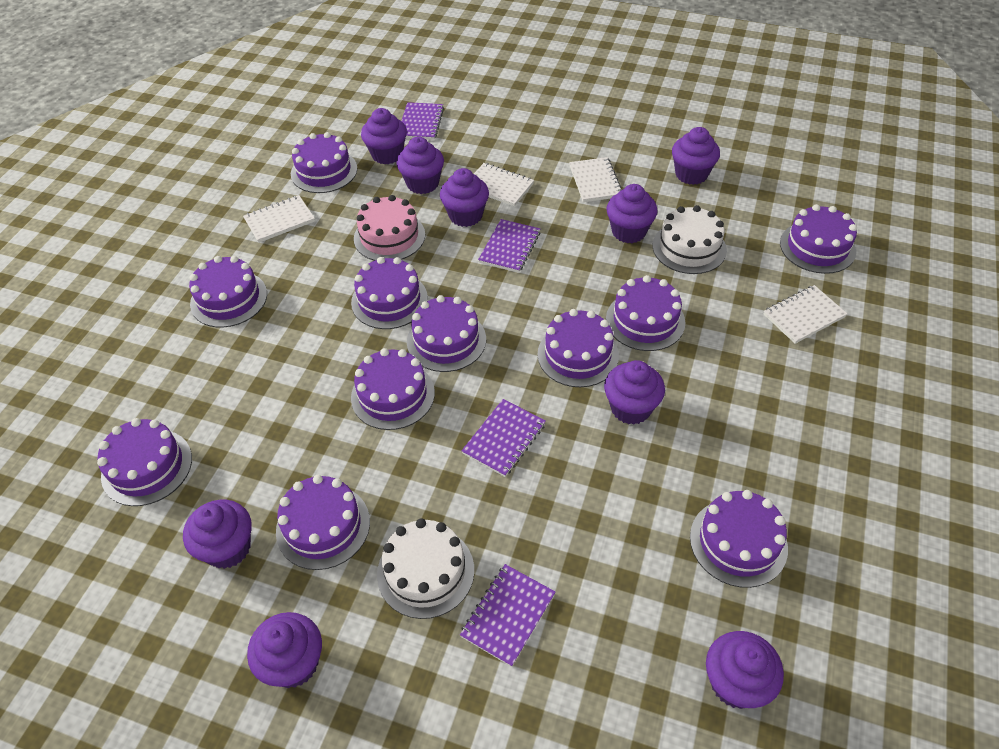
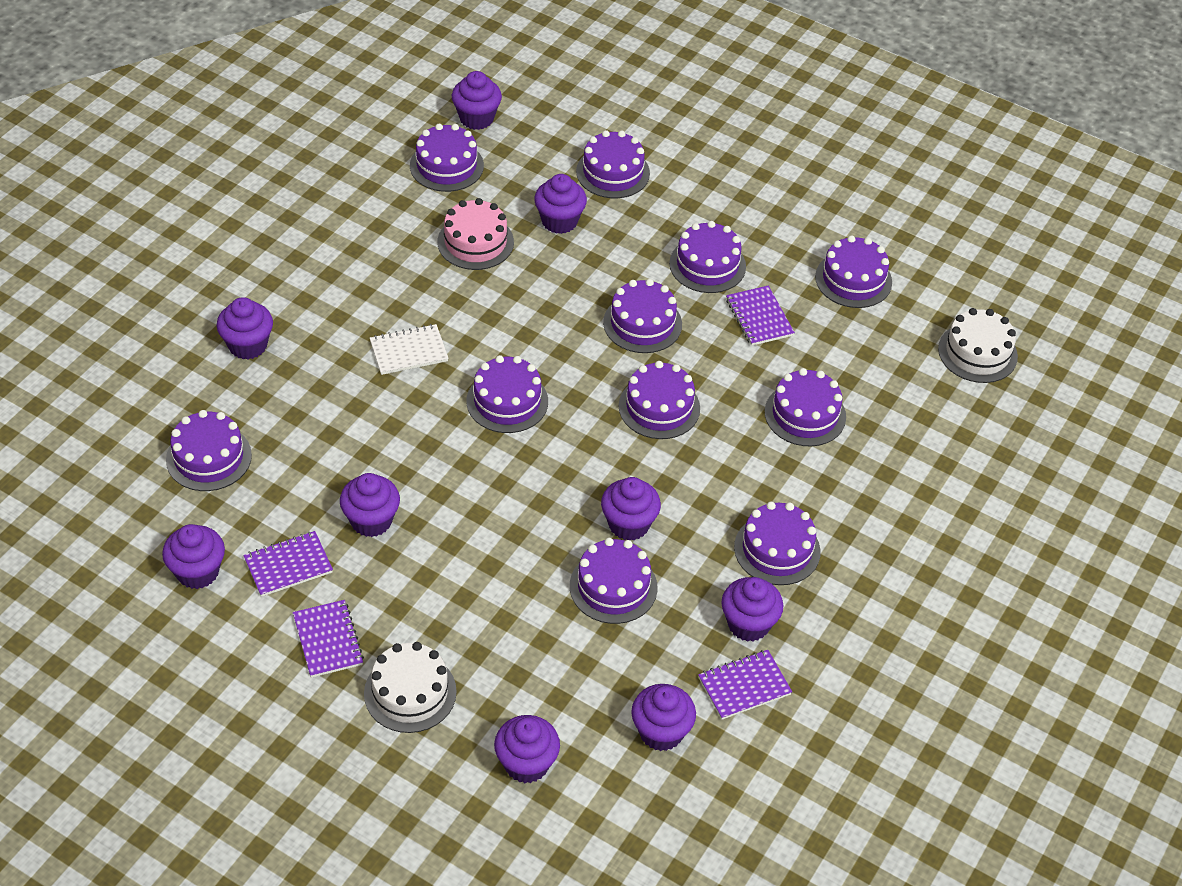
white notebook: 4 -> 1

